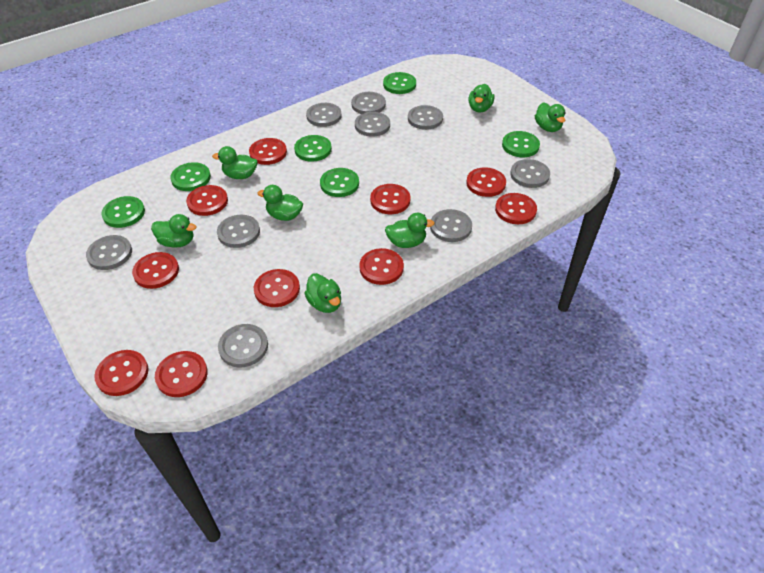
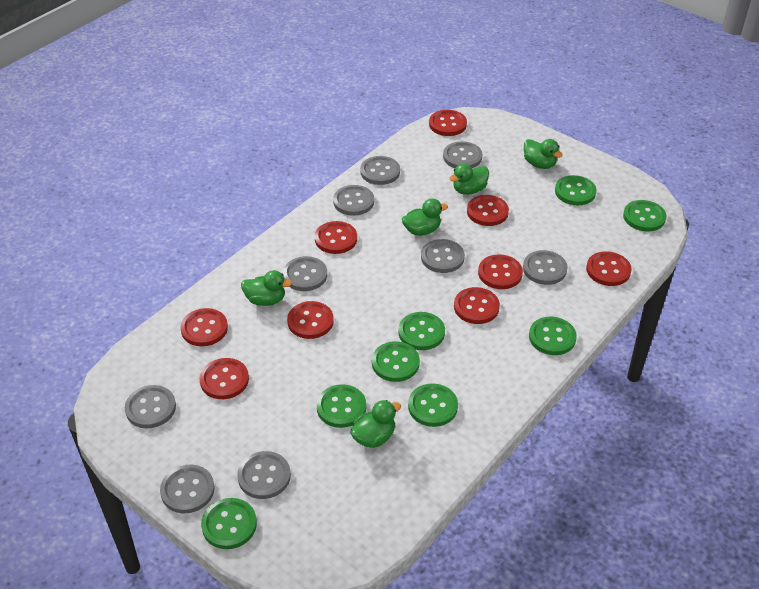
green button: 6 -> 8
green duck: 7 -> 5
red button: 10 -> 9

